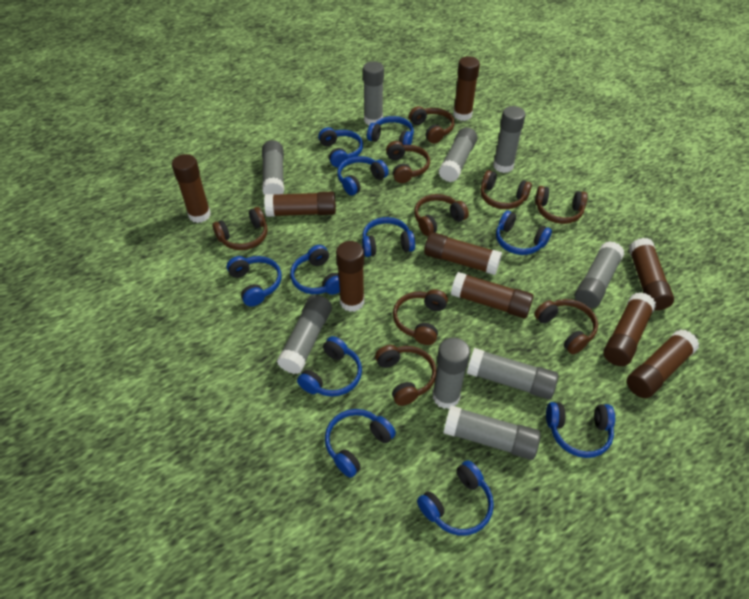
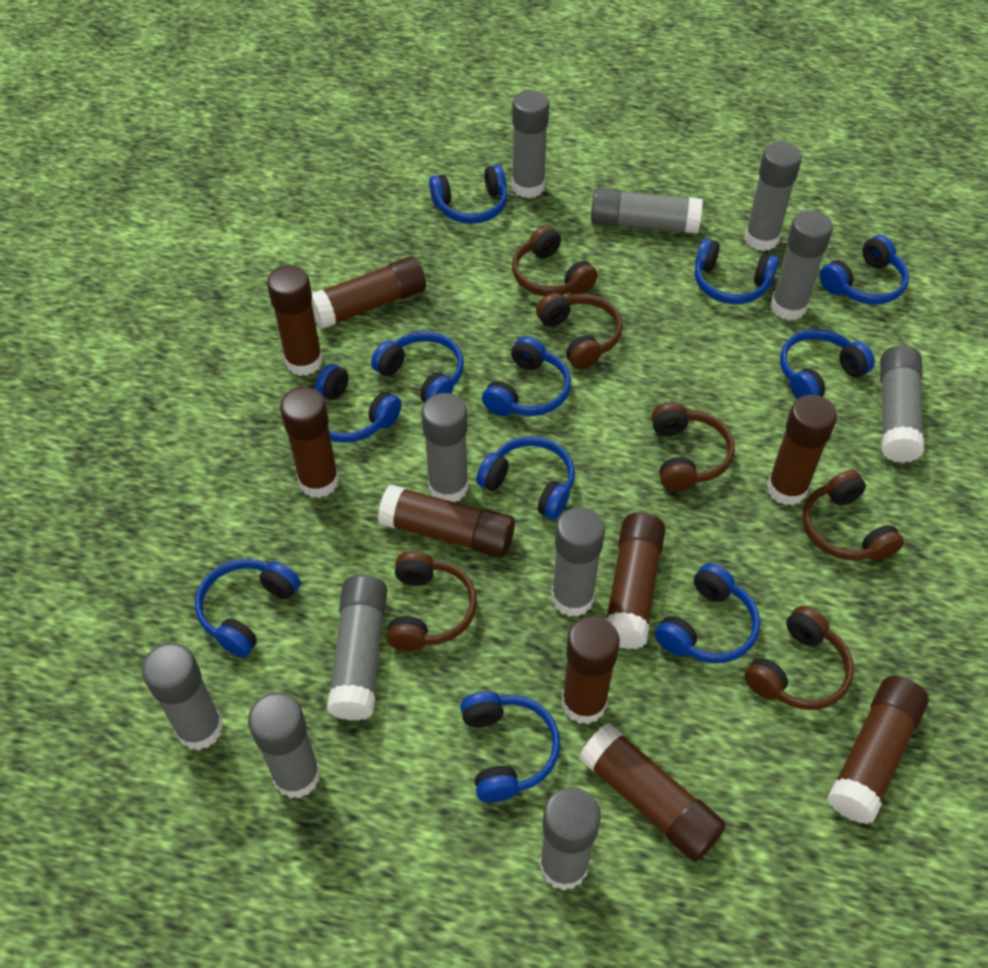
brown headphones: 9 -> 6
grey glue stick: 9 -> 11

